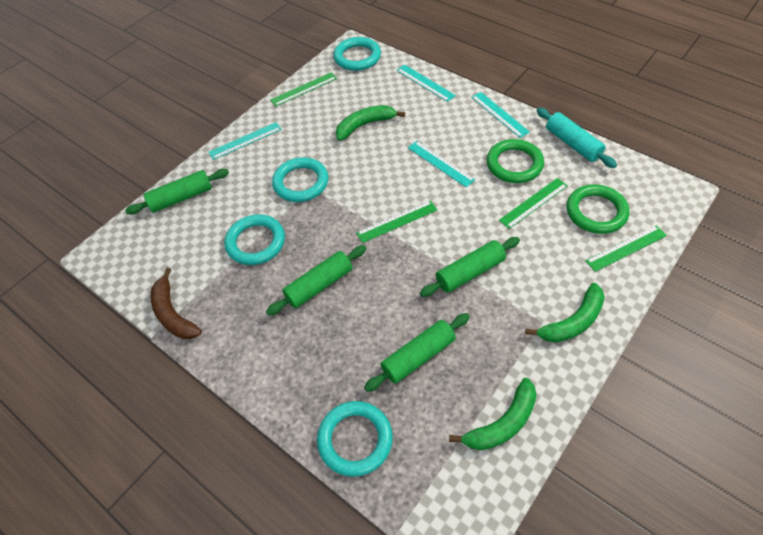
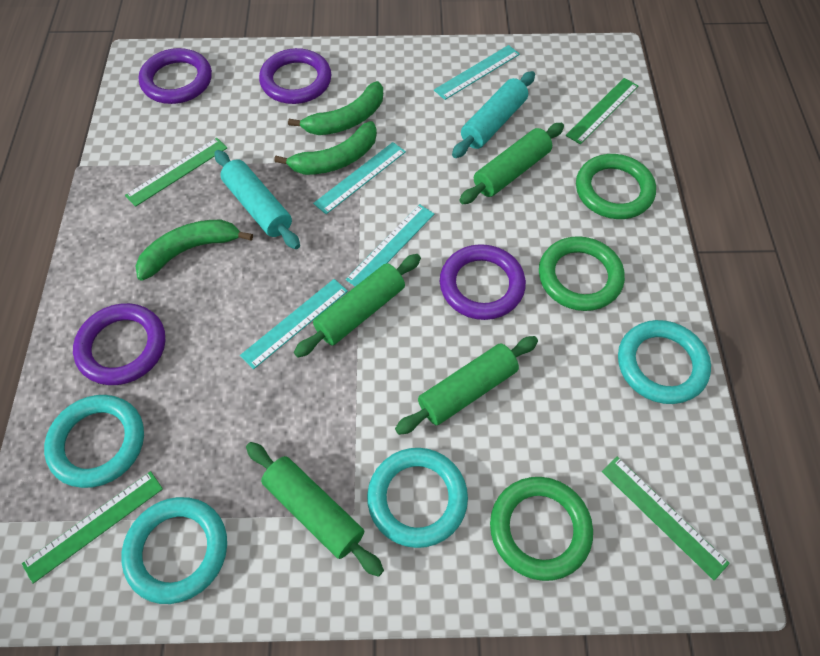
brown banana: 1 -> 0
green ring: 2 -> 3
purple ring: 0 -> 4
turquoise rolling pin: 1 -> 2

